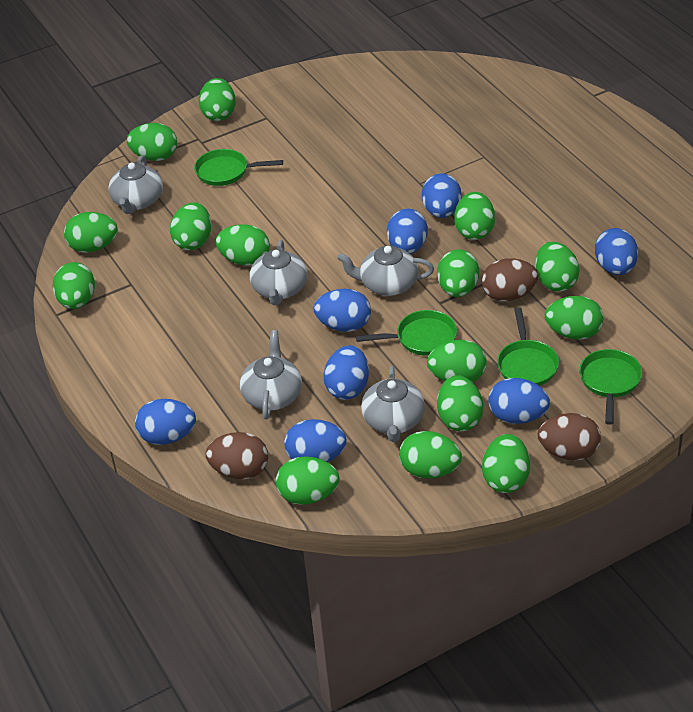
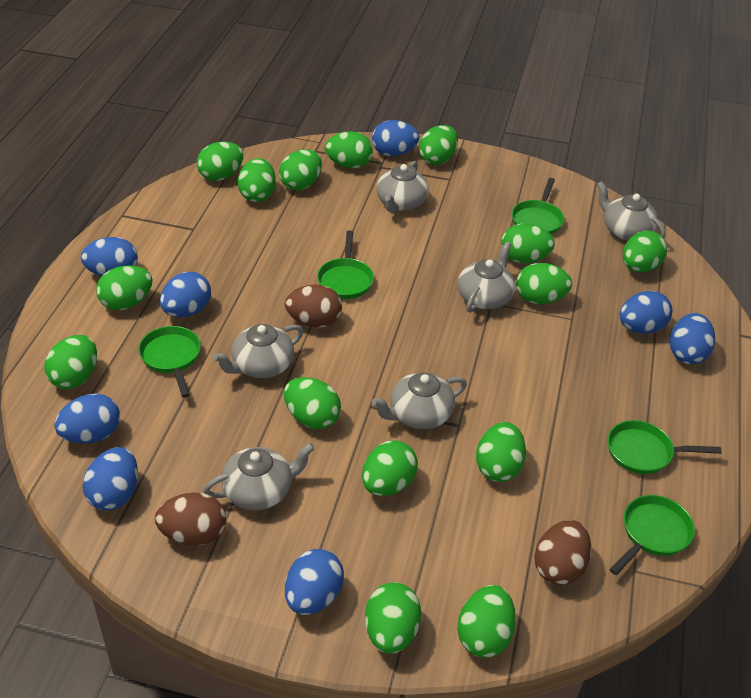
green pan: 4 -> 5
grey teapot: 5 -> 6

